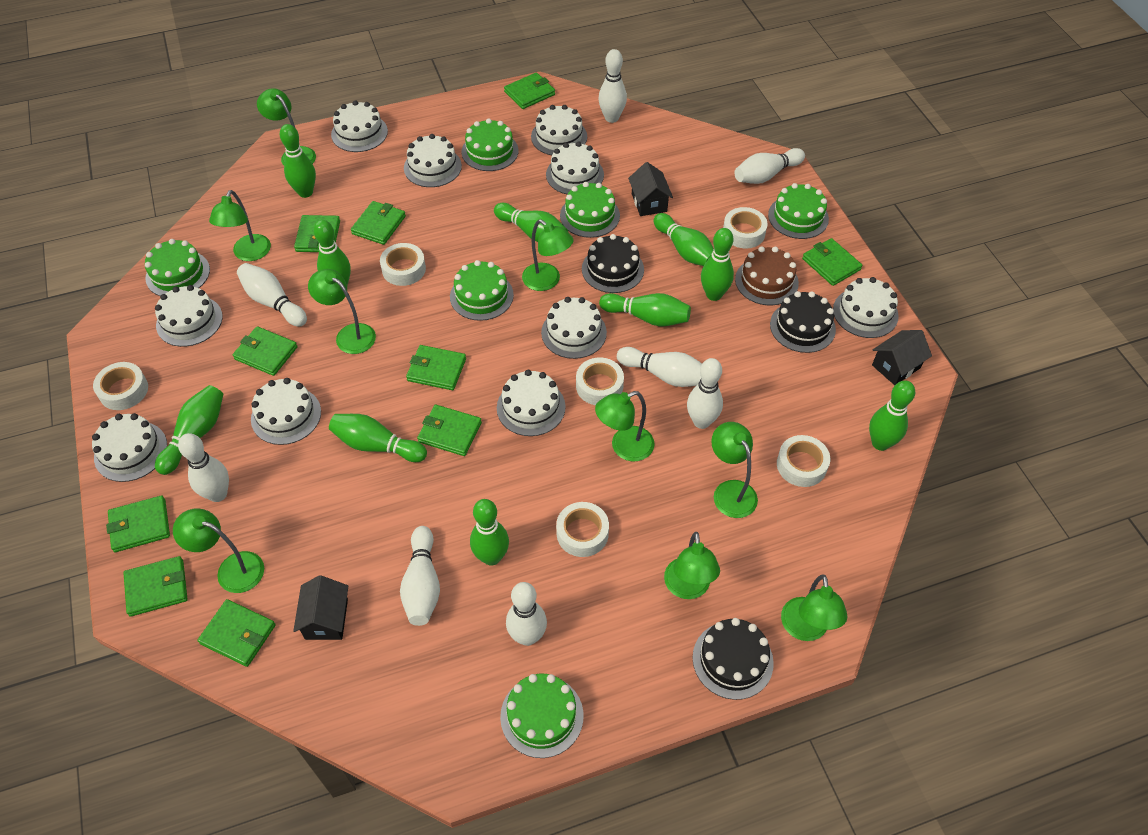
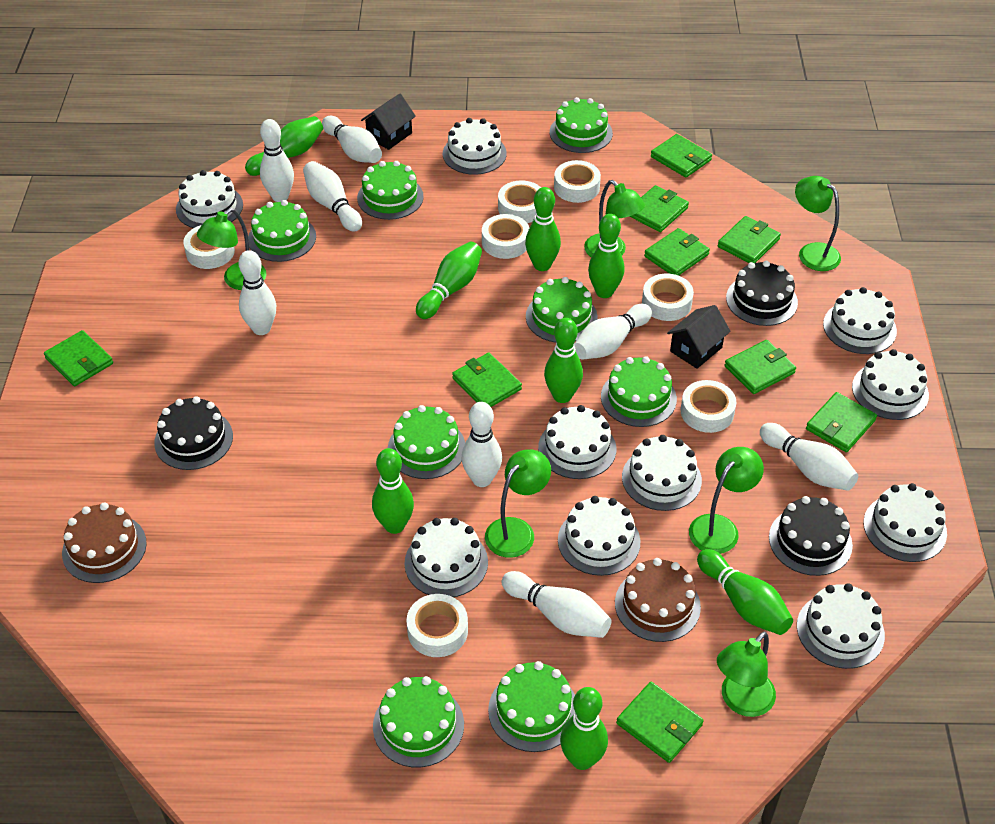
black house: 3 -> 2
brown cake: 1 -> 2
green bowling pin: 10 -> 8
green cake: 6 -> 8
green lamp: 9 -> 6
green wallet: 10 -> 9
white tape: 6 -> 7

